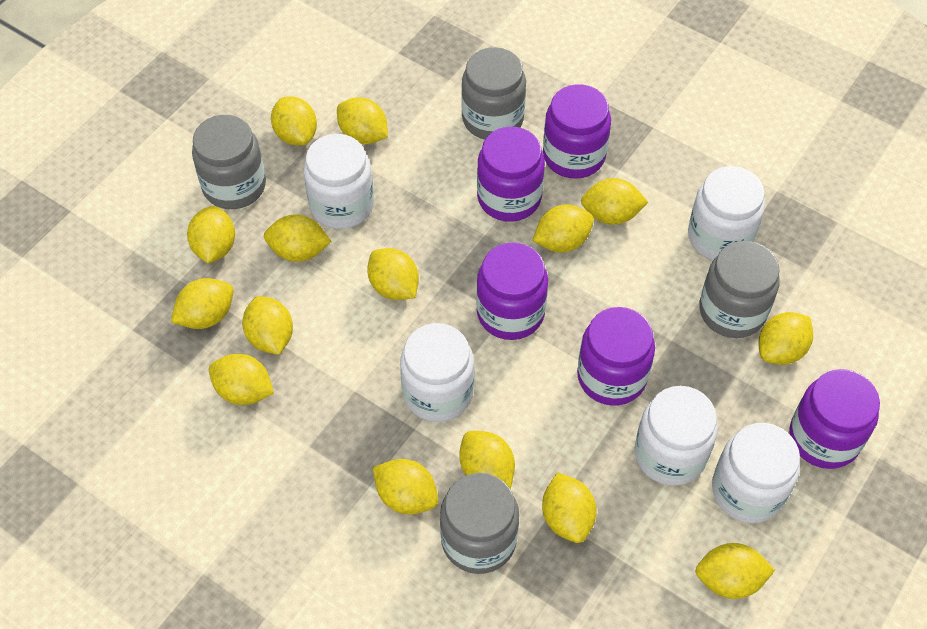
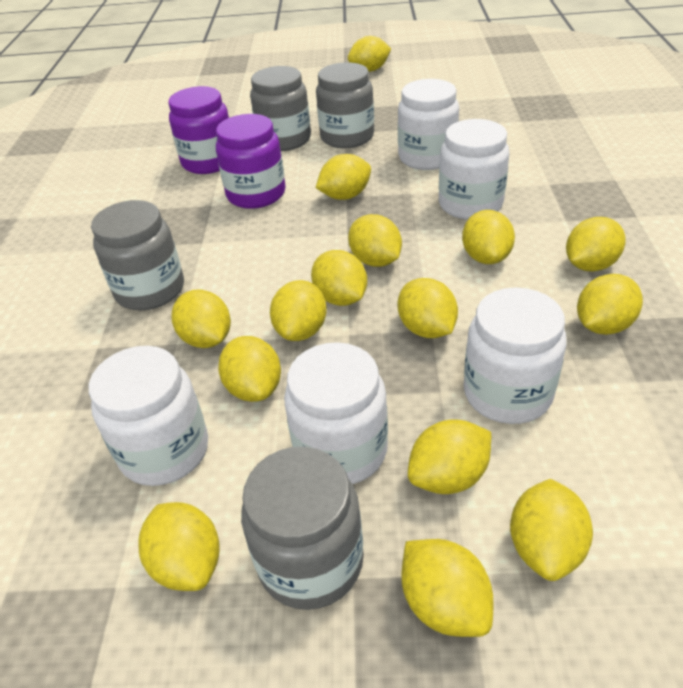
purple jar: 5 -> 2

